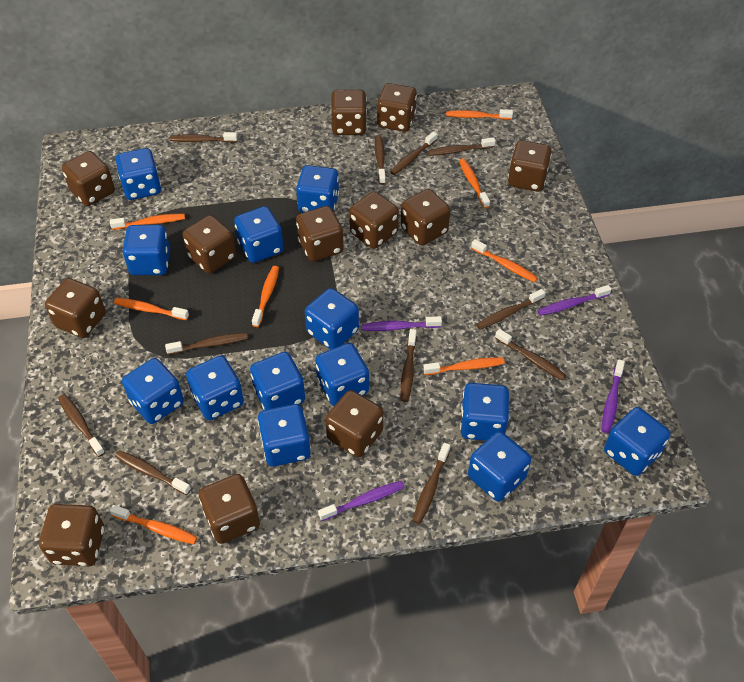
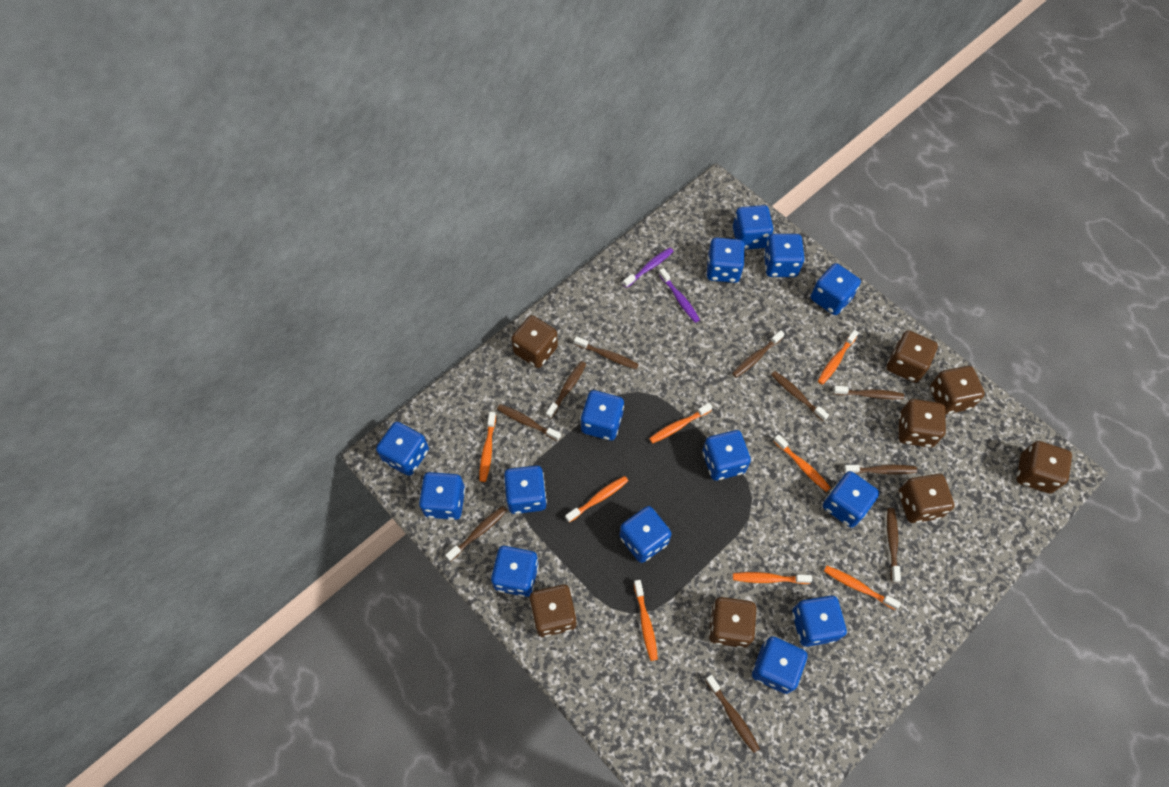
blue dice: 13 -> 14
brown dice: 12 -> 8
brown toothbrush: 11 -> 10
purple toothbrush: 4 -> 2

